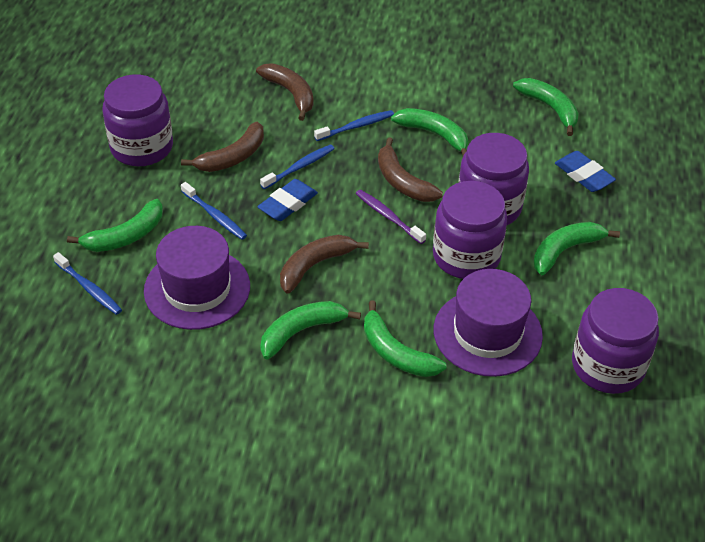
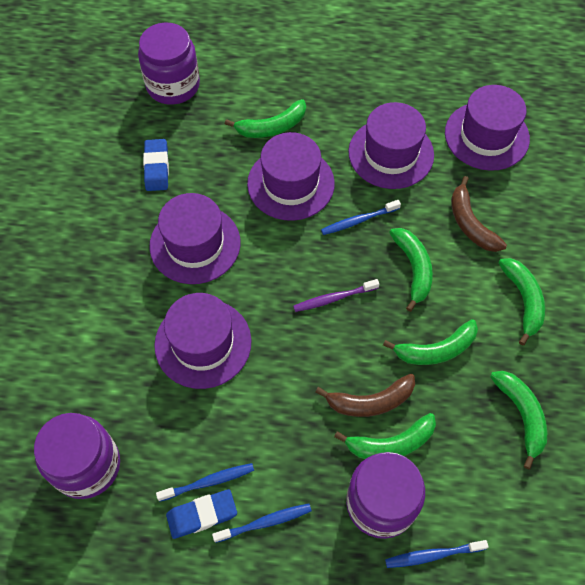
brown banana: 4 -> 2
purple hat: 2 -> 5
purple jar: 4 -> 3

